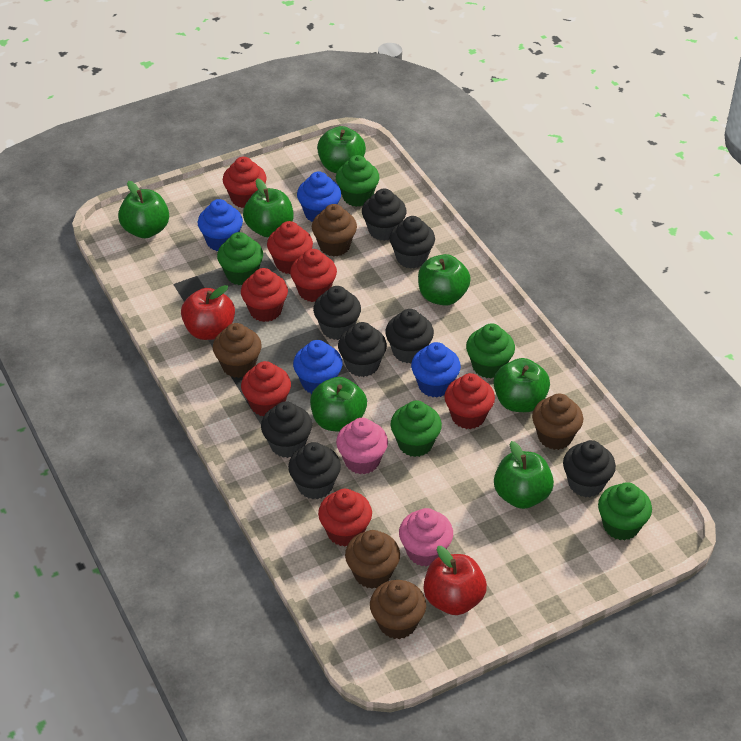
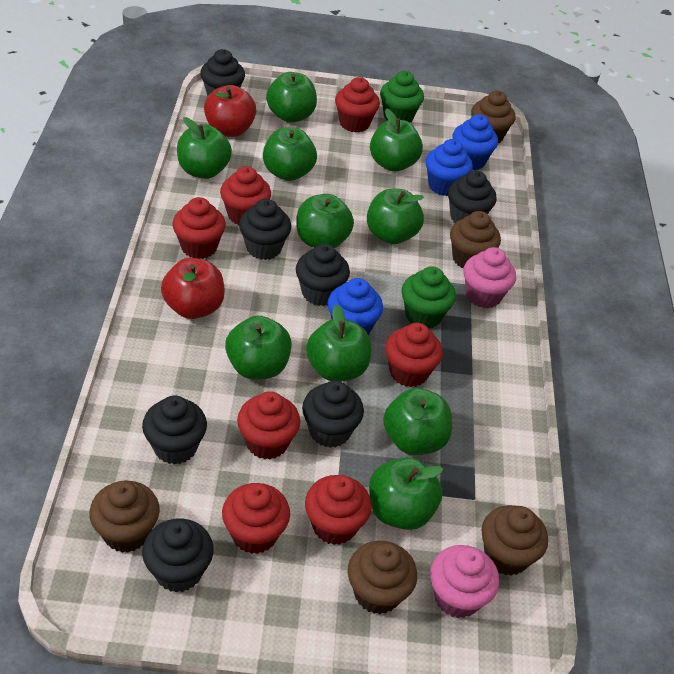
black cupcake: 8 -> 7
blue cupcake: 4 -> 3
green apple: 7 -> 10
green cupcake: 5 -> 2

